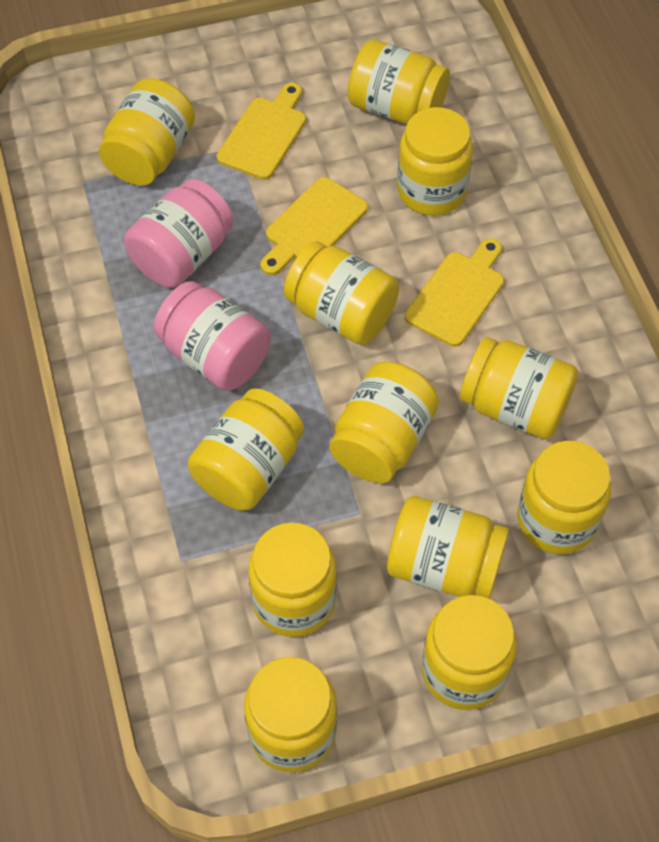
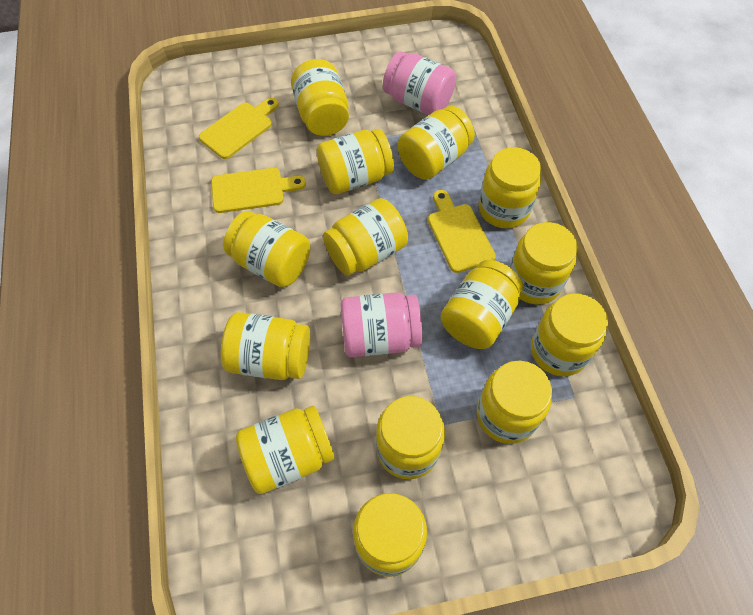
yellow jar: 12 -> 14

